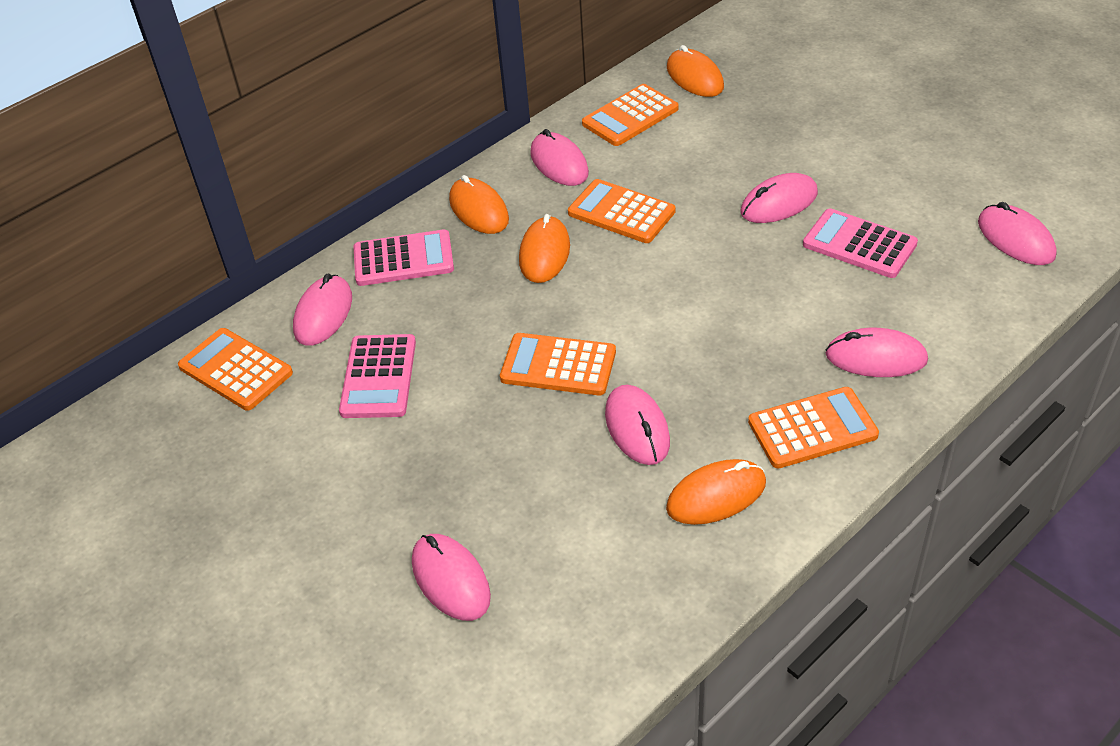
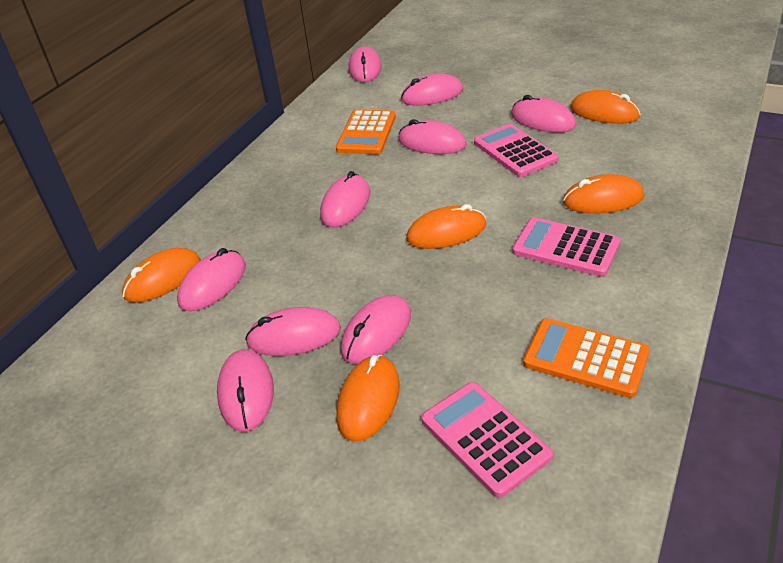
orange calculator: 5 -> 2
orange mouse: 4 -> 5
pink mouse: 7 -> 9

